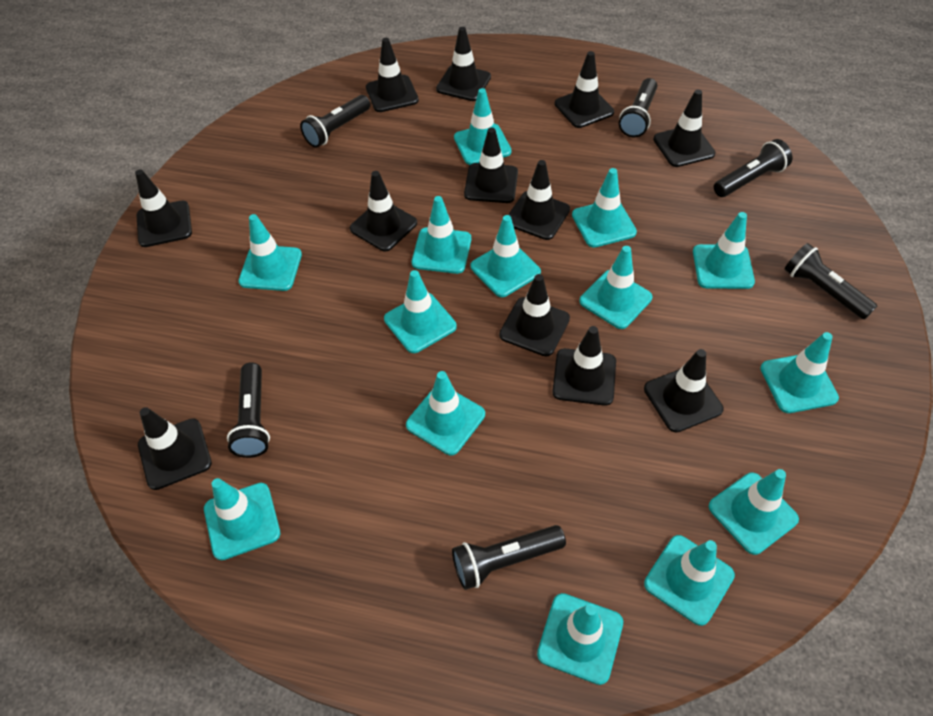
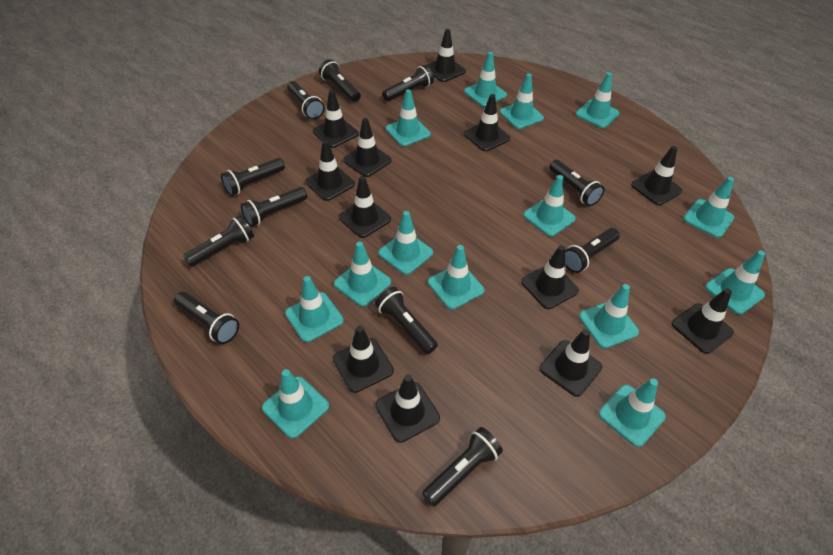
black flashlight: 6 -> 11

